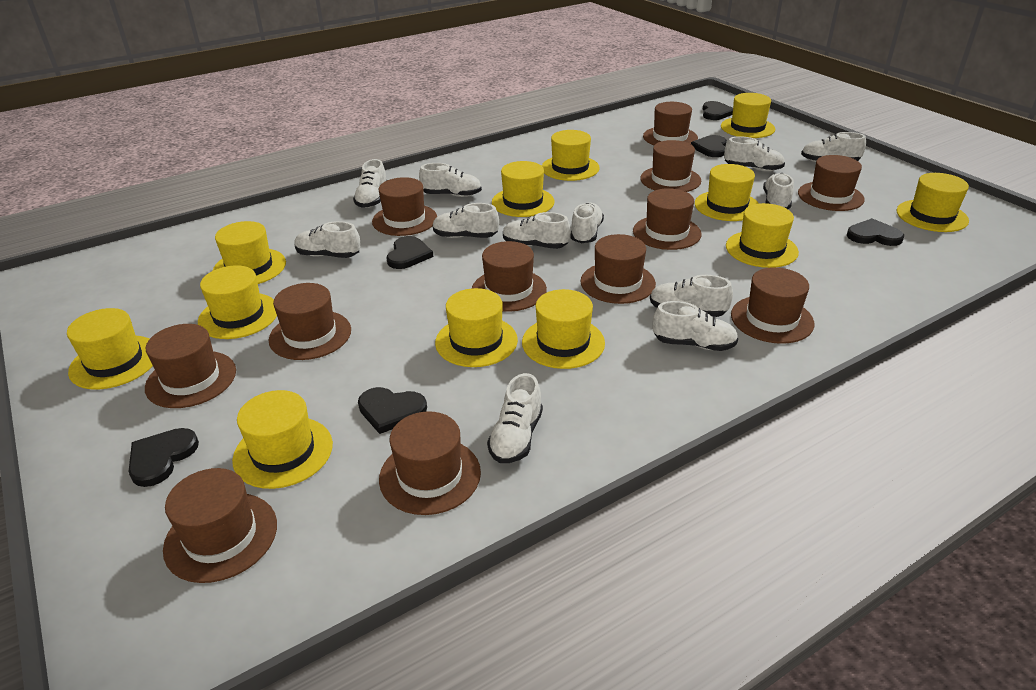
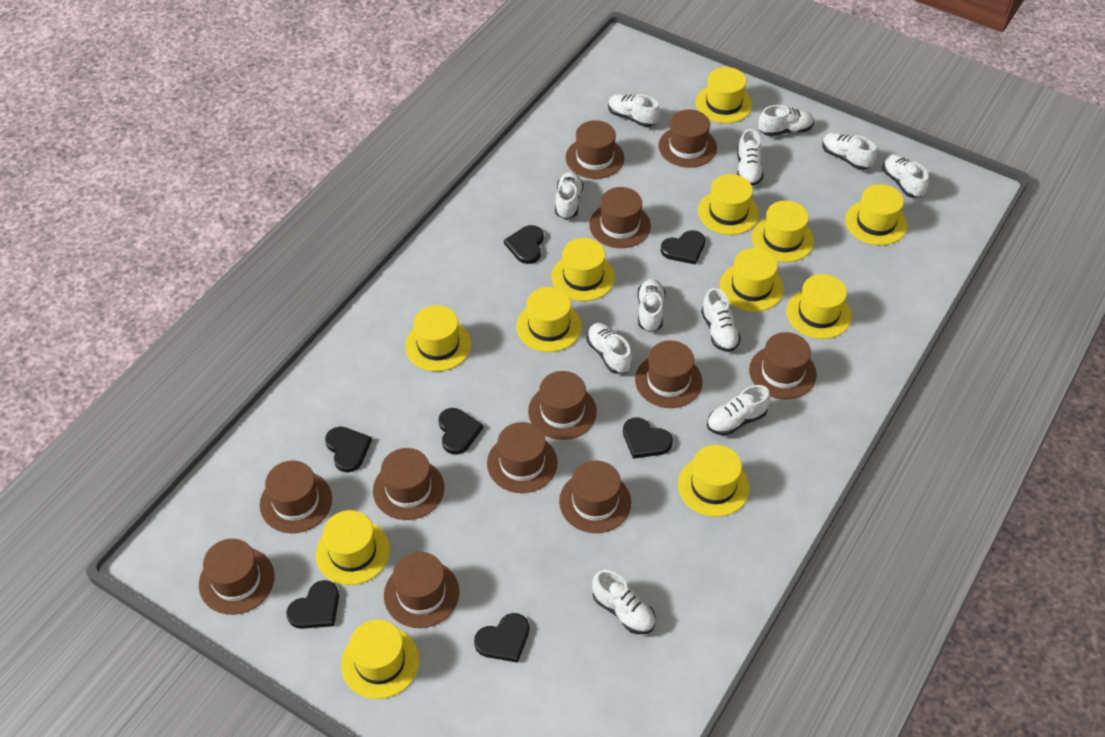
black heart: 6 -> 7
white shoe: 12 -> 11

